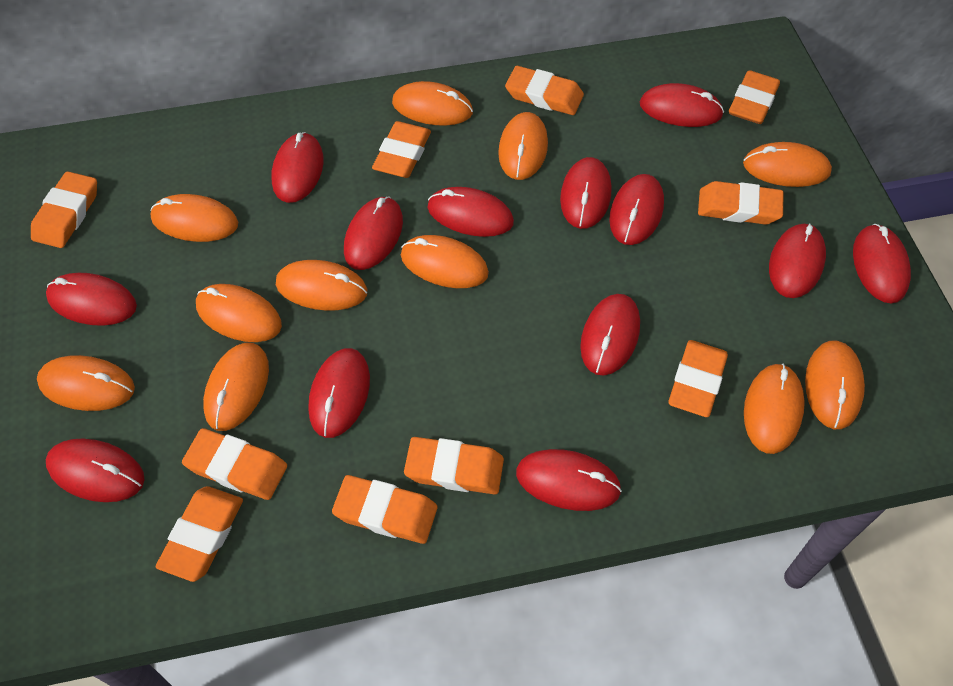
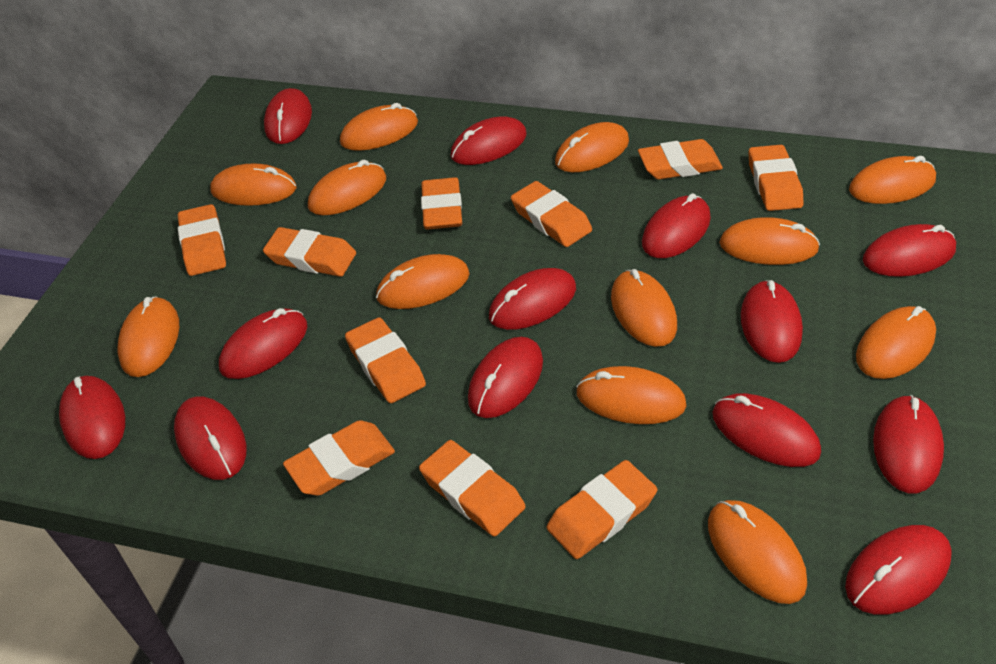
orange mouse: 11 -> 12

